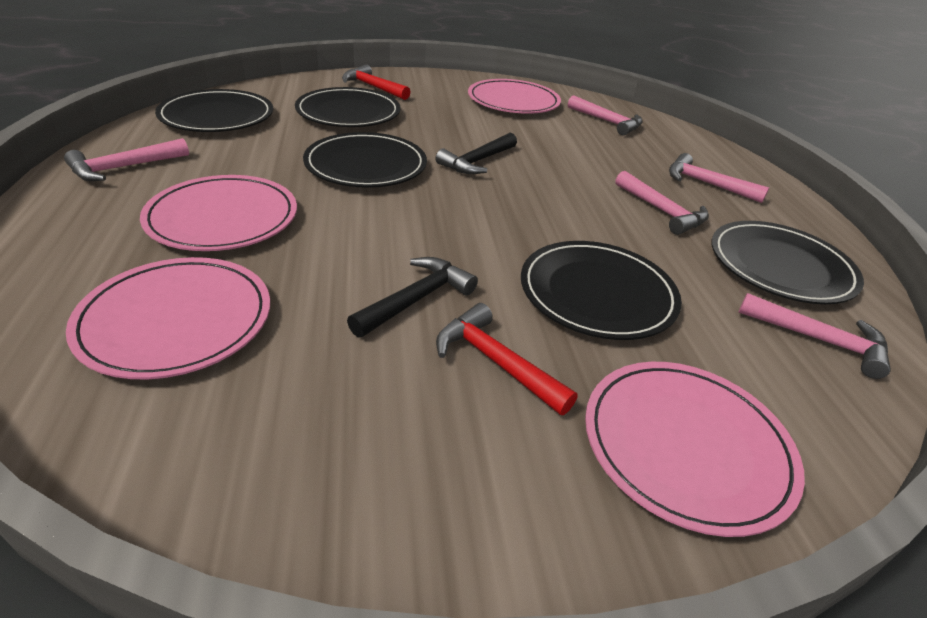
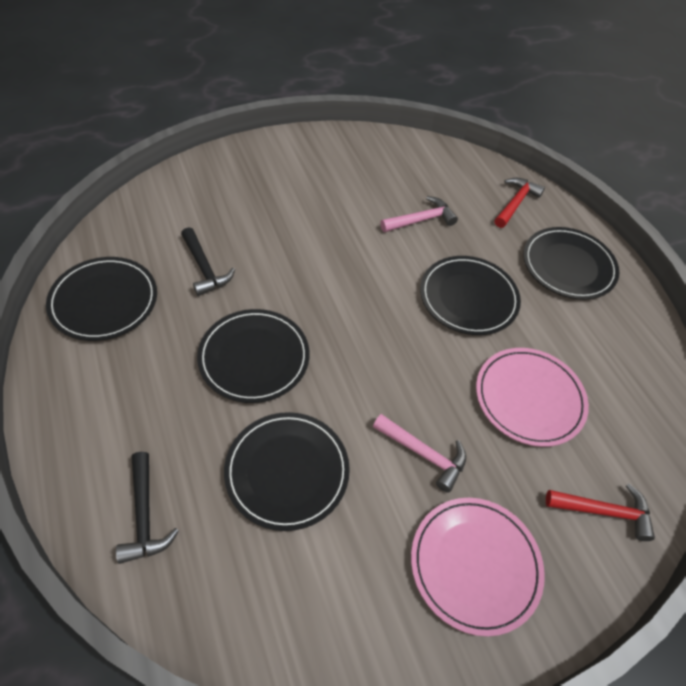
pink hammer: 5 -> 2
pink plate: 4 -> 2

